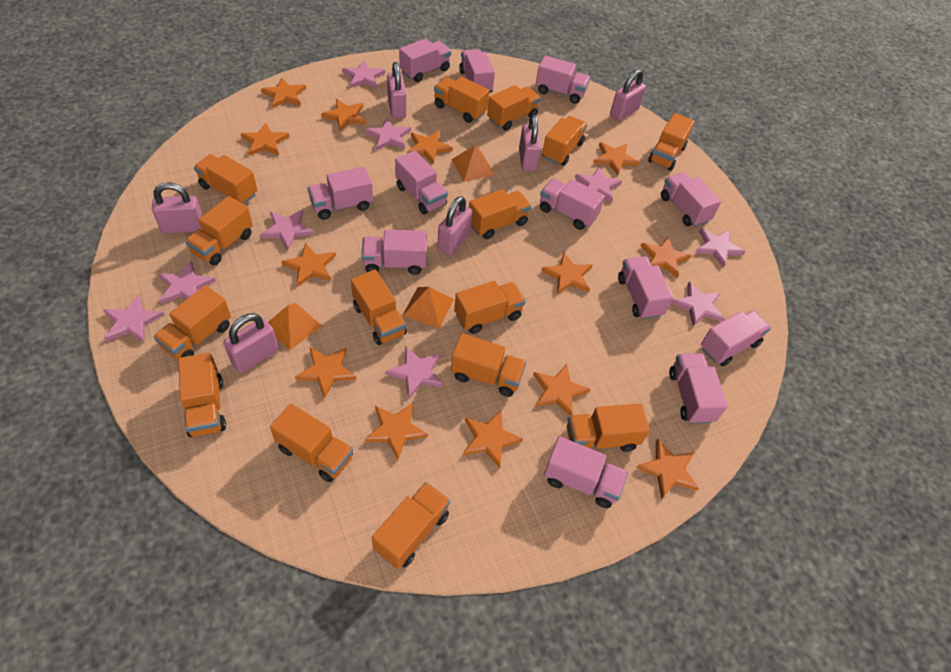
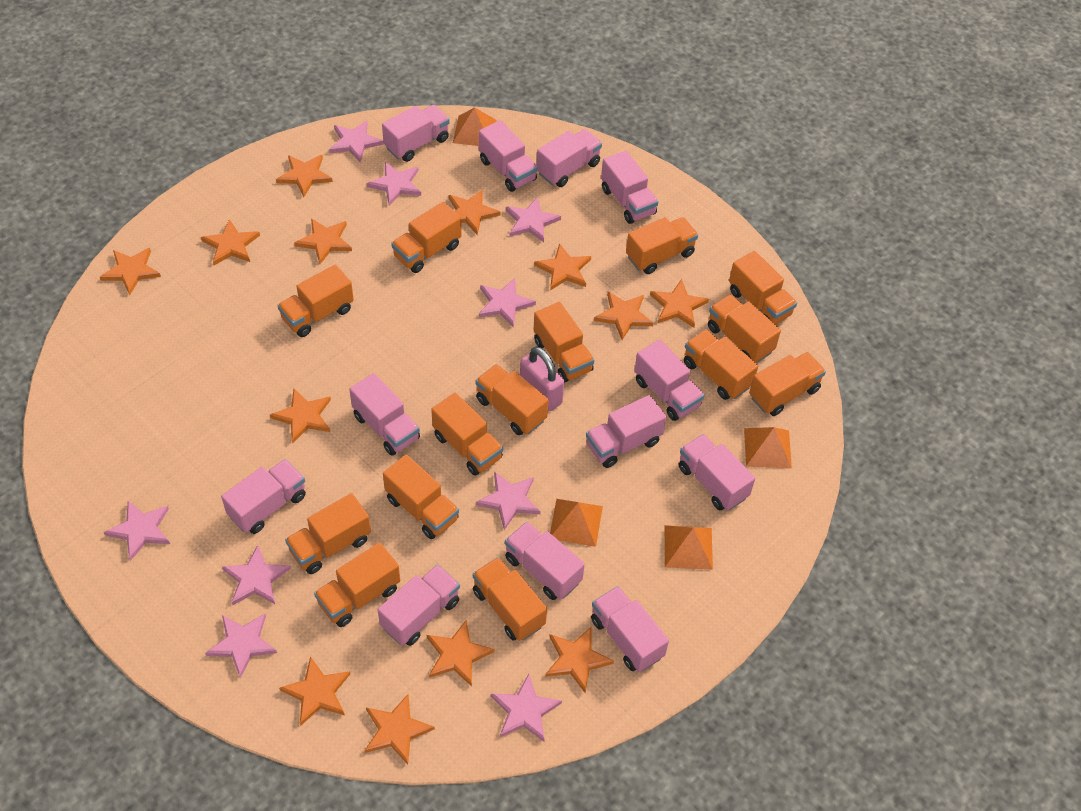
orange pyramid: 3 -> 4
orange truck: 15 -> 14
pink padlock: 6 -> 1

